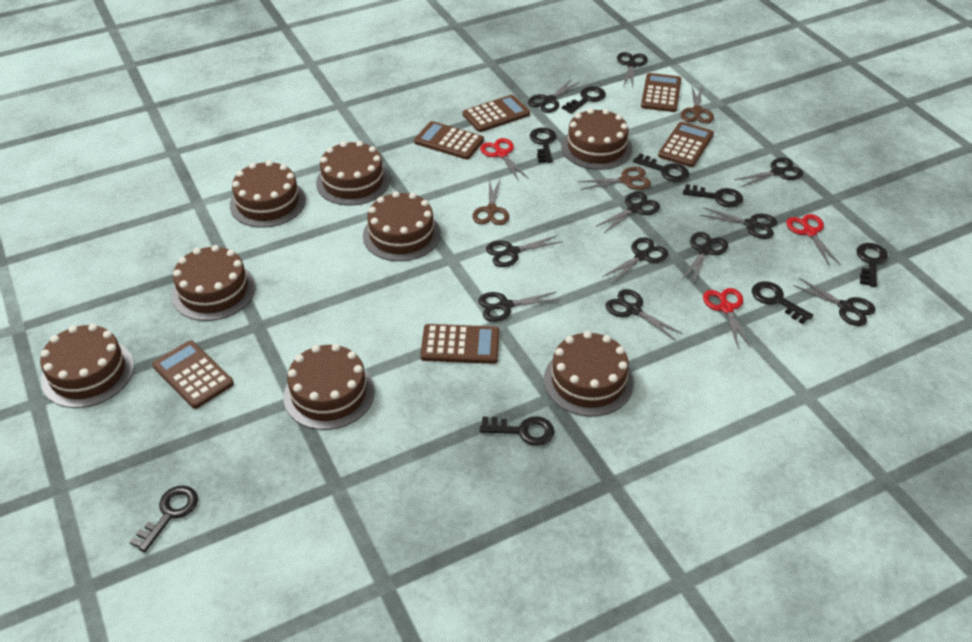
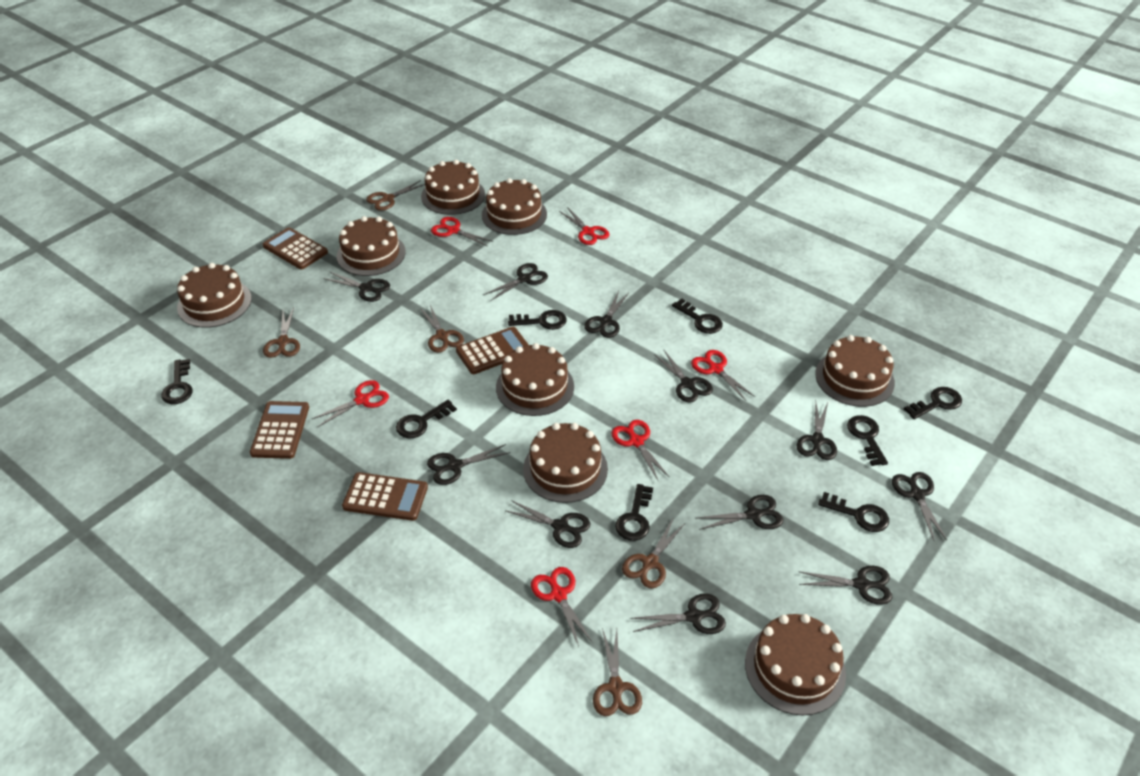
brown calculator: 6 -> 4
brown scissors: 3 -> 5
red scissors: 3 -> 6

